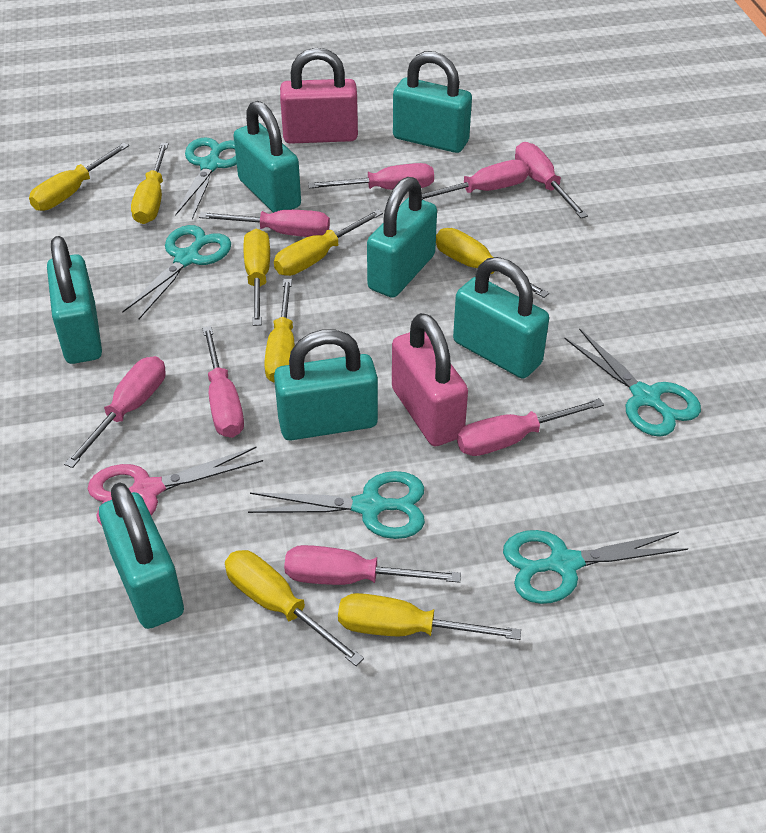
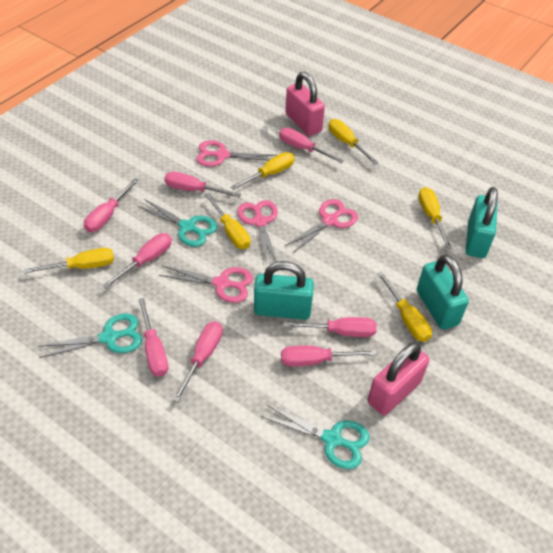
pink scissors: 1 -> 4
turquoise padlock: 7 -> 3
turquoise scissors: 5 -> 3
yellow screwdriver: 8 -> 6

